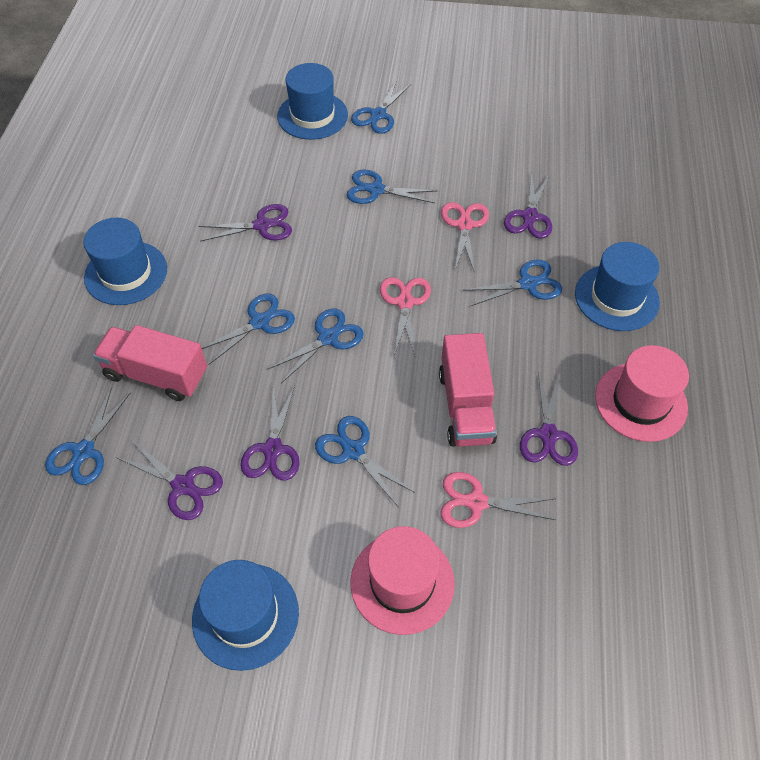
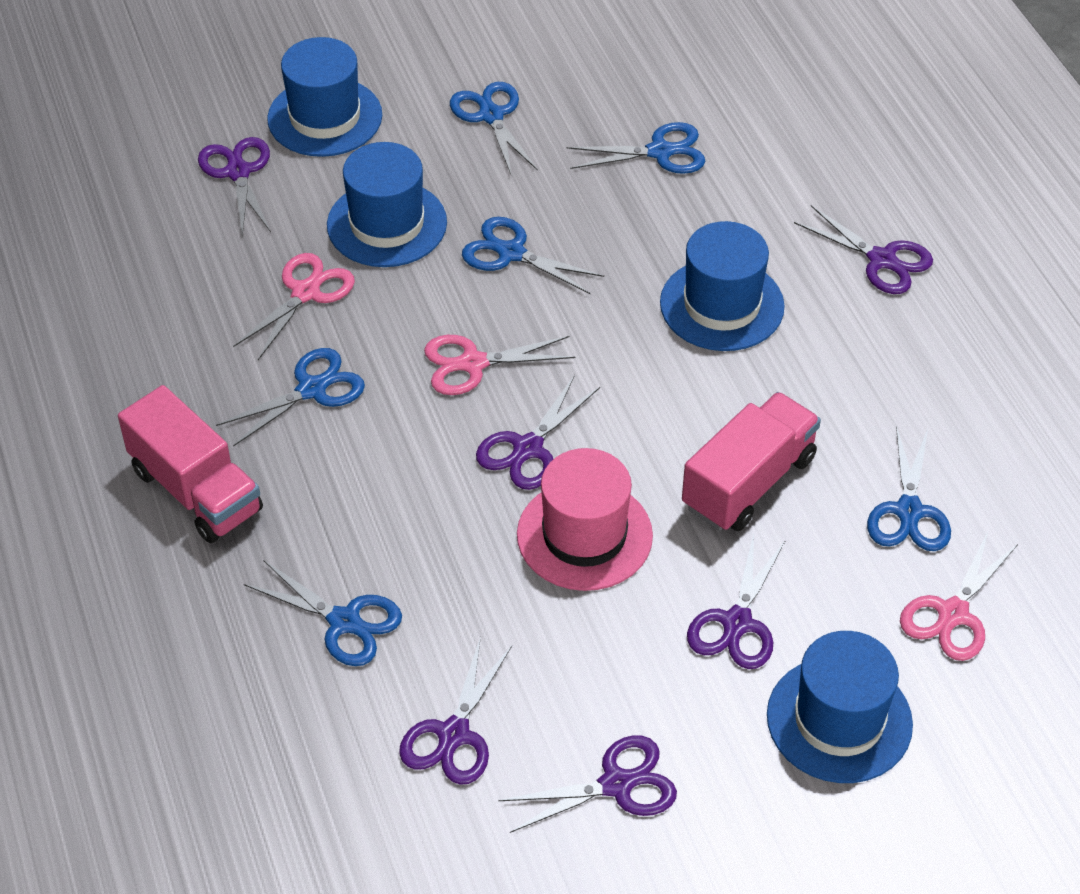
blue scissors: 7 -> 6
pink hat: 2 -> 1
purple scissors: 5 -> 6

